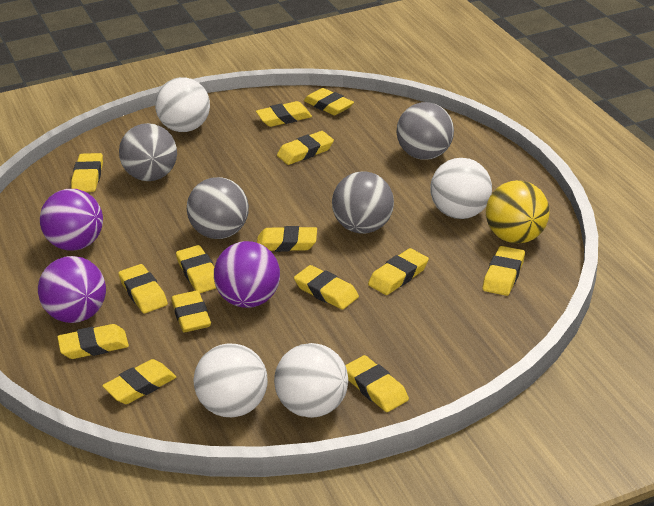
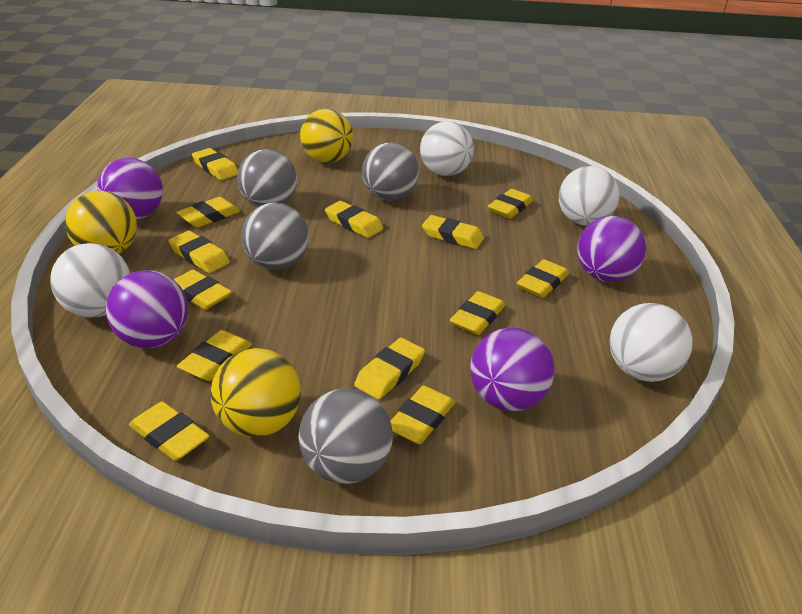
purple ball: 3 -> 4
yellow ball: 1 -> 3
yellow eraser: 14 -> 13

